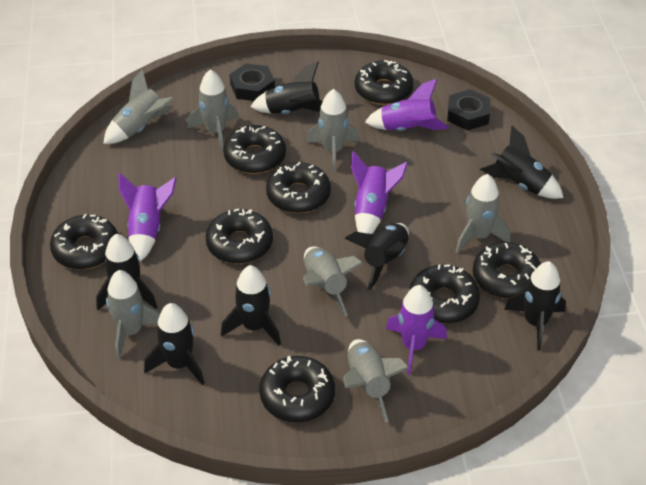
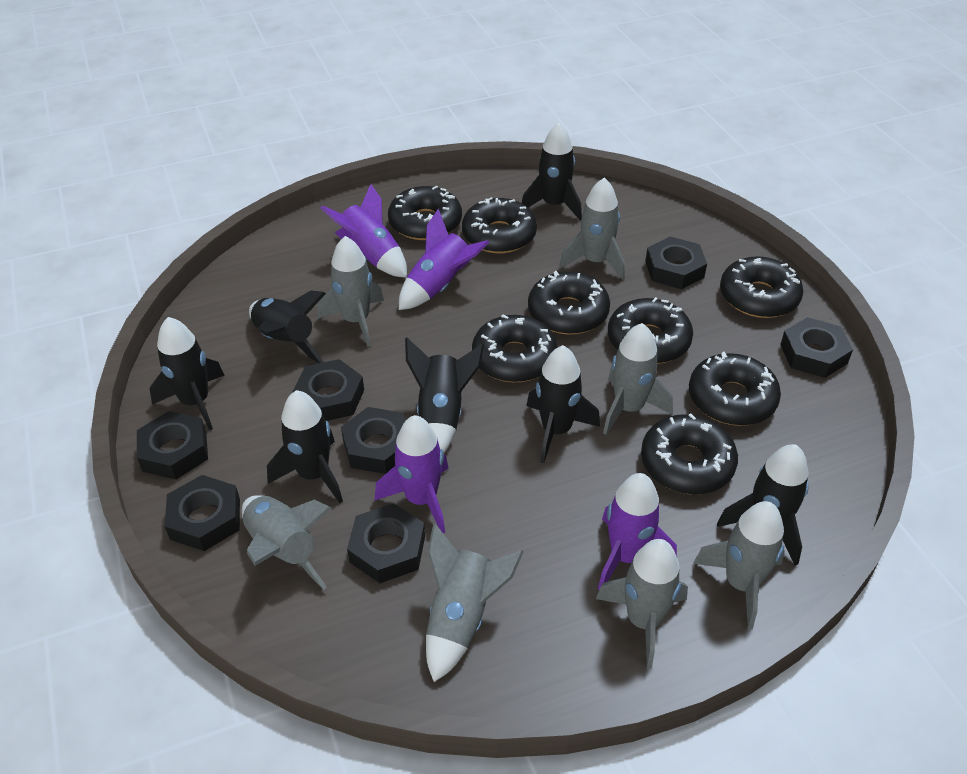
black nut: 2 -> 7

